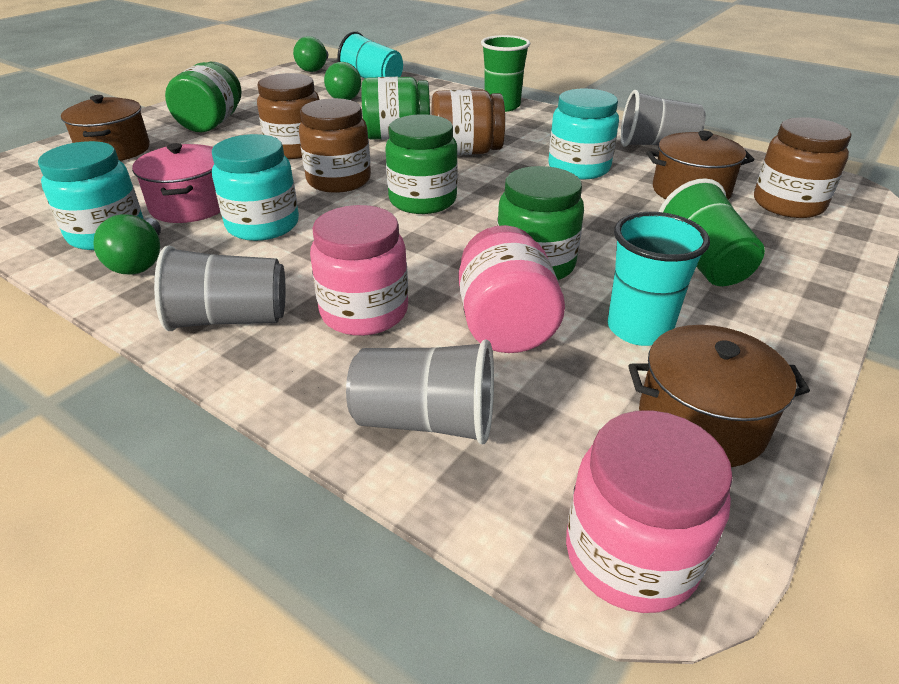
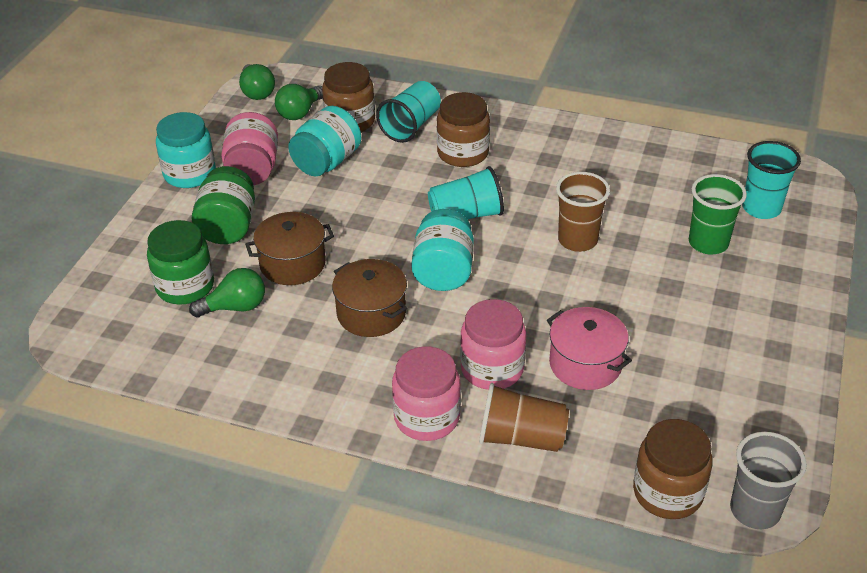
brown cup: 0 -> 2
brown jar: 4 -> 3
brown pot: 3 -> 2
green cup: 2 -> 1
green jar: 4 -> 2
grey cup: 3 -> 1
turquoise cup: 2 -> 3

